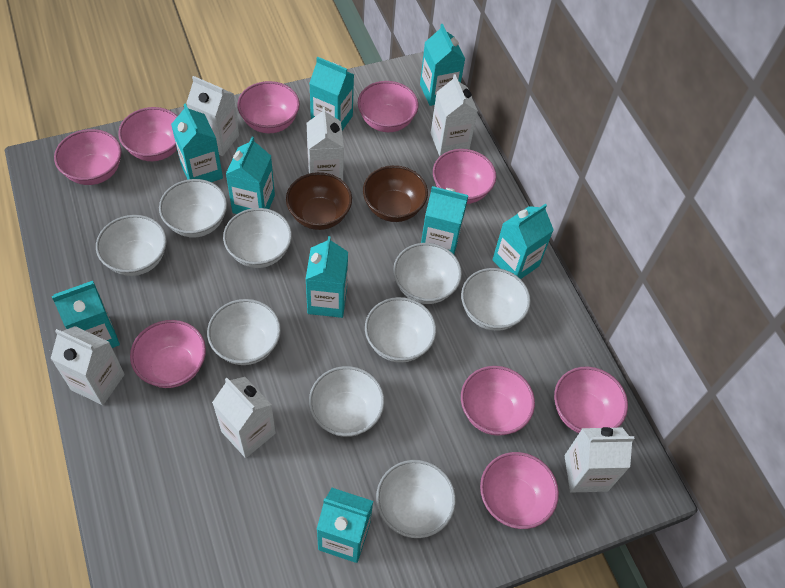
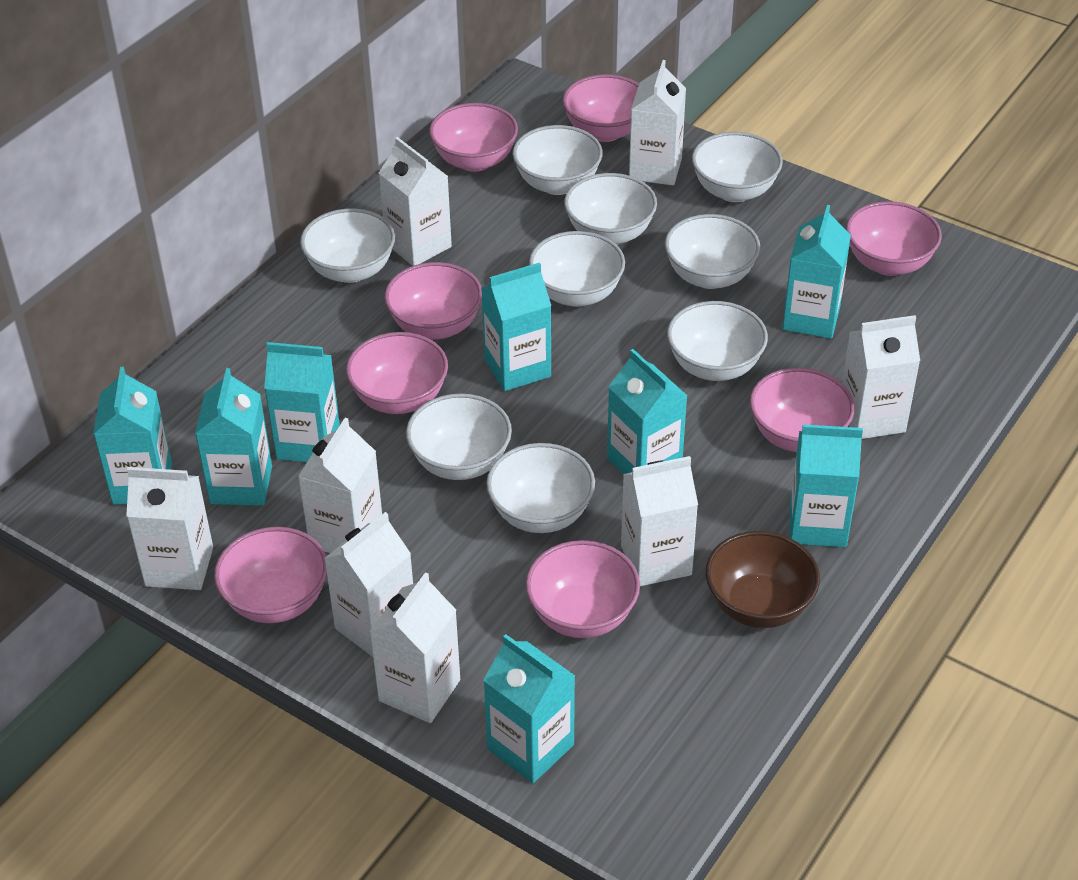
brown bowl: 2 -> 1
pink bowl: 9 -> 8
turquoise carton: 9 -> 8
white carton: 6 -> 8

